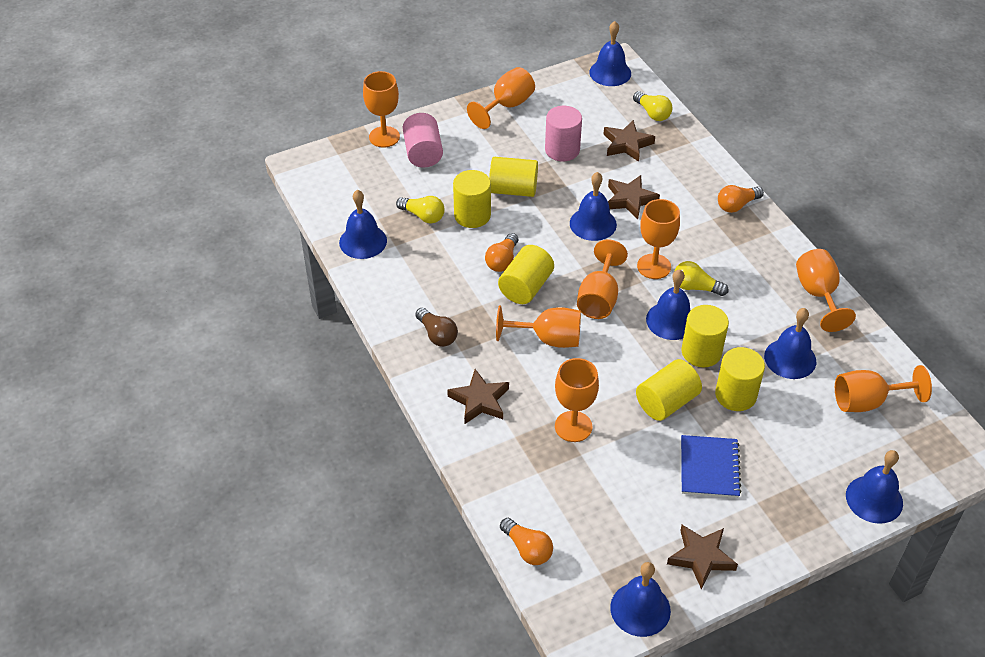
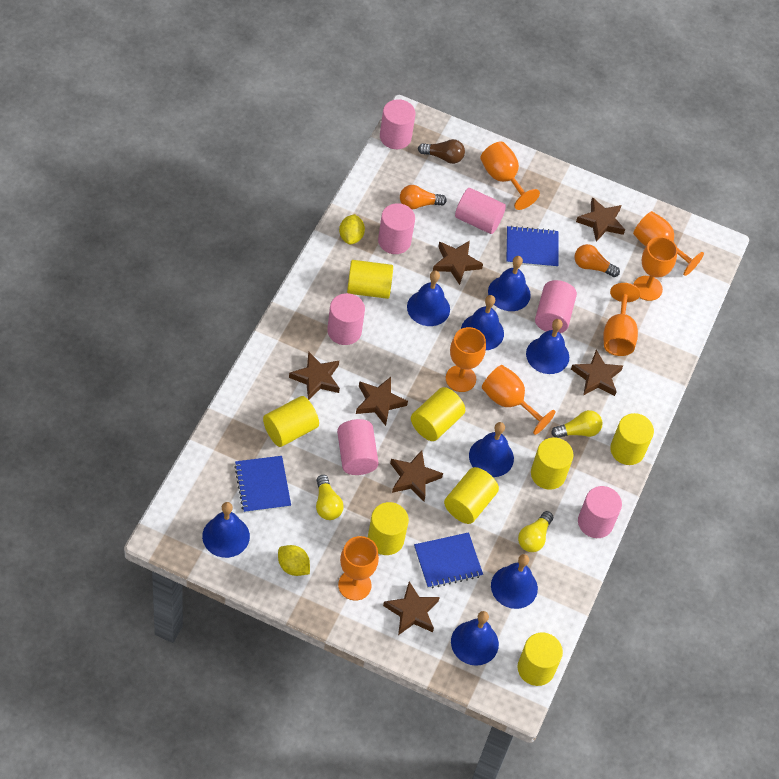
blue bell: 7 -> 8
blue notebook: 1 -> 3
brown star: 4 -> 7
orange goblet: 8 -> 7
orange light bulb: 3 -> 2
pink cylinder: 2 -> 7
yellow cylinder: 6 -> 8
yellow lemon: 0 -> 2

